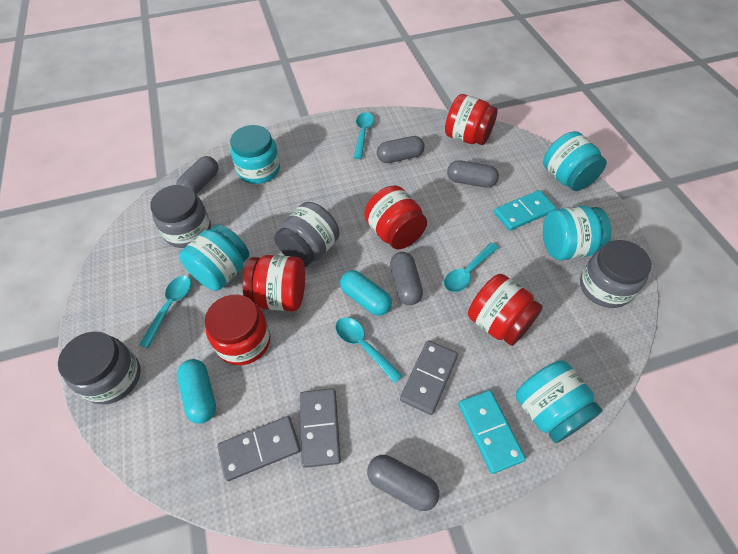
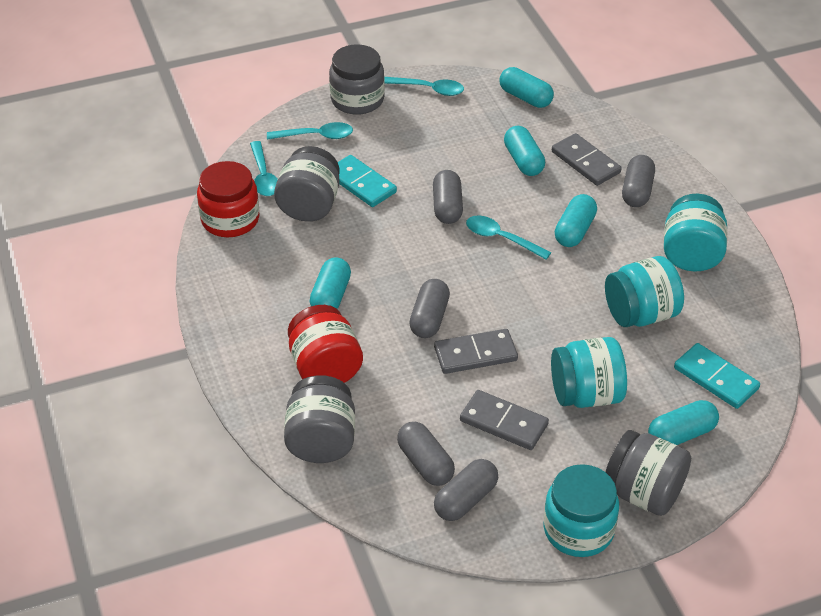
red jar: 5 -> 2
turquoise capsule: 2 -> 5
turquoise jar: 5 -> 4

